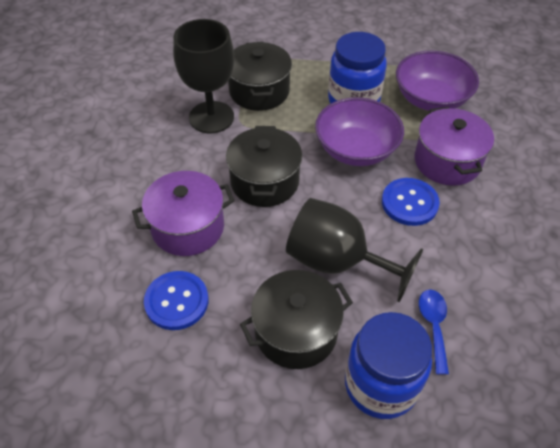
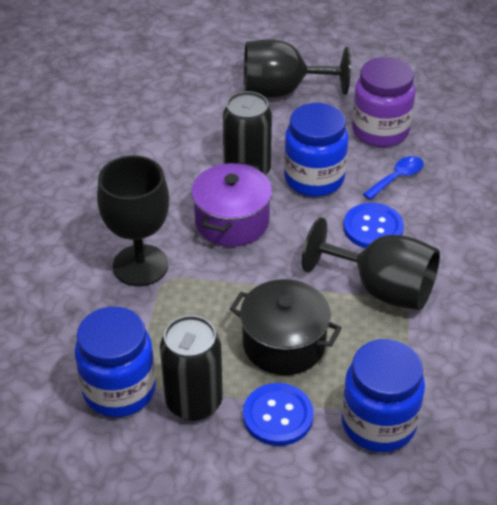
black can: 0 -> 2
black goblet: 2 -> 3
black pot: 3 -> 1
blue jar: 2 -> 3
purple bowl: 2 -> 0
purple jar: 0 -> 1
purple pot: 2 -> 1

